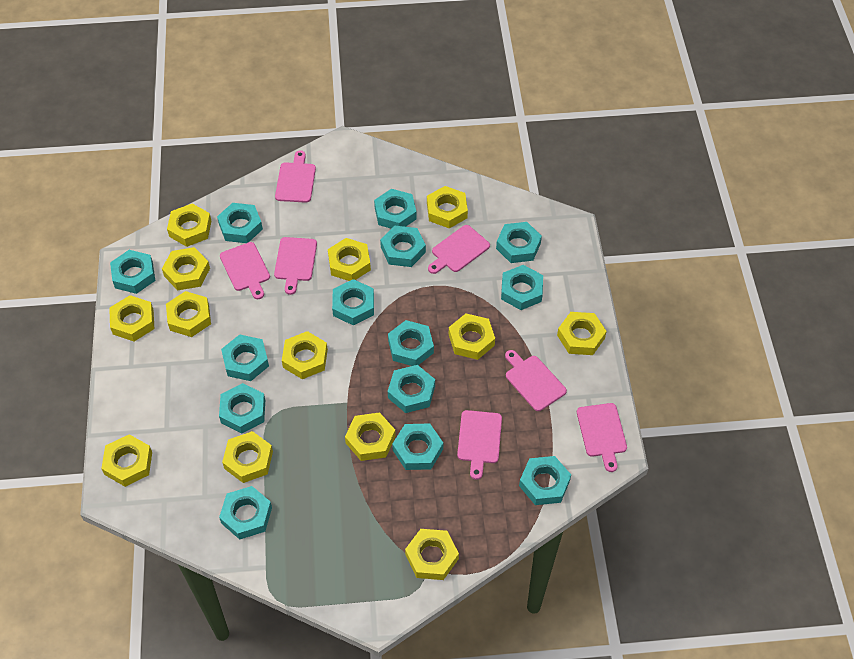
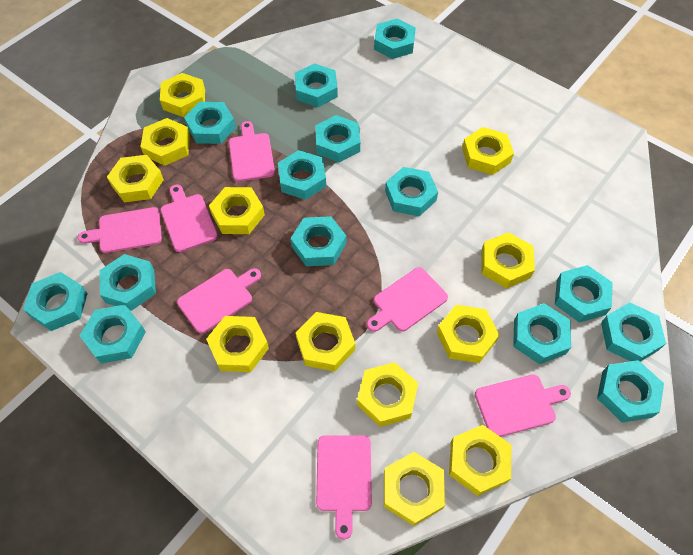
yellow nut: 13 -> 12

